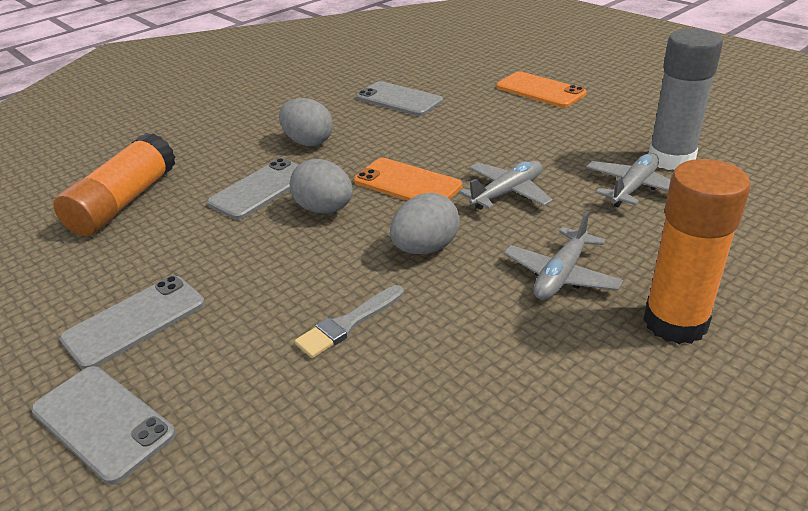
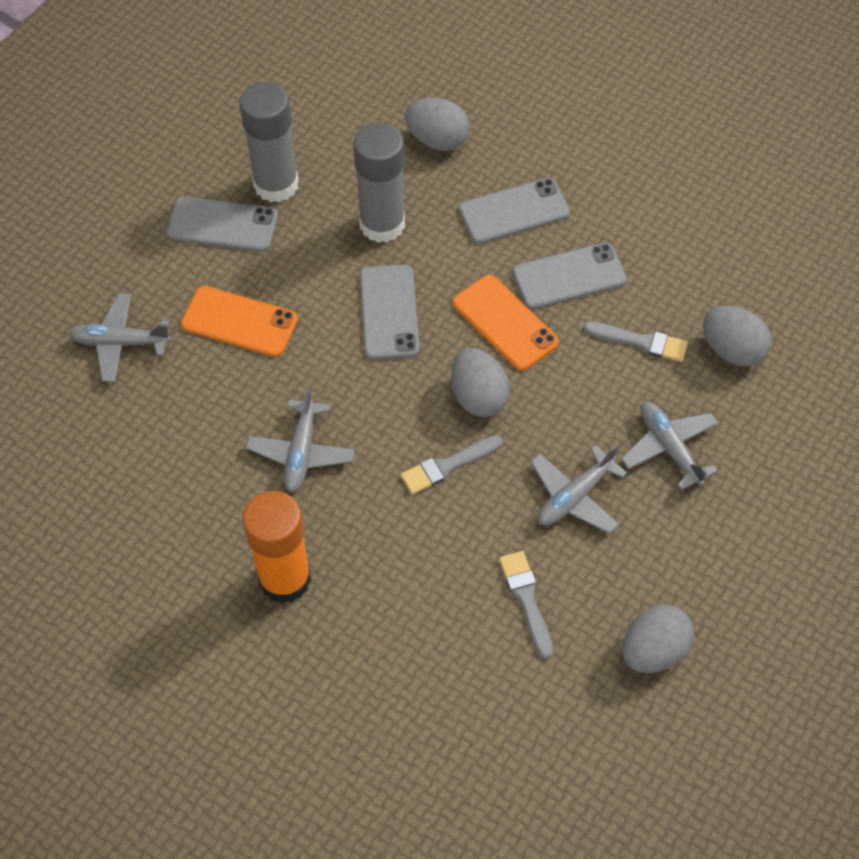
grey brush: 1 -> 3
grey egg: 3 -> 4
grey glue stick: 1 -> 2
grey plane: 3 -> 4
orange glue stick: 2 -> 1

